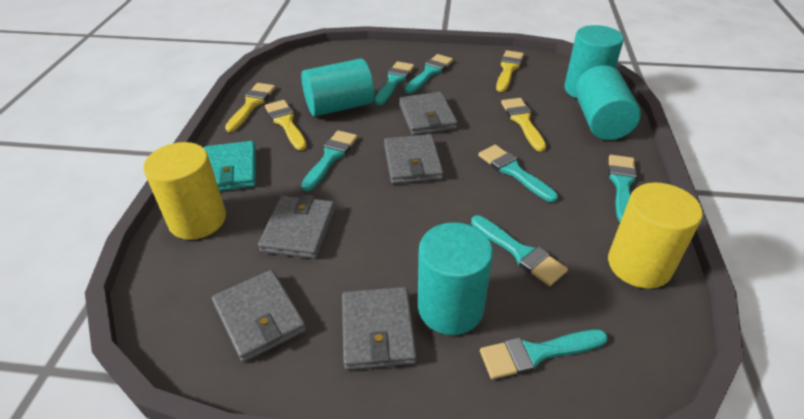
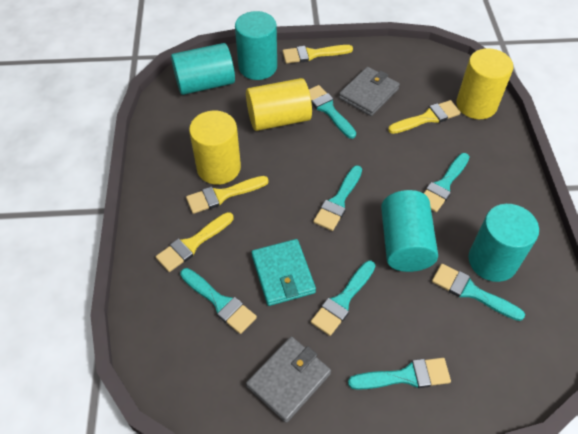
grey wallet: 5 -> 2
yellow cylinder: 2 -> 3

